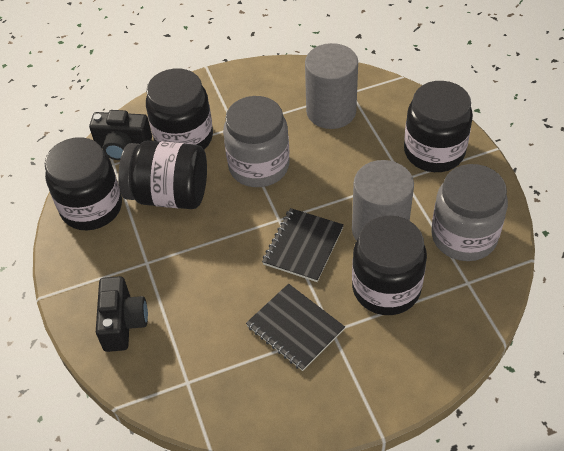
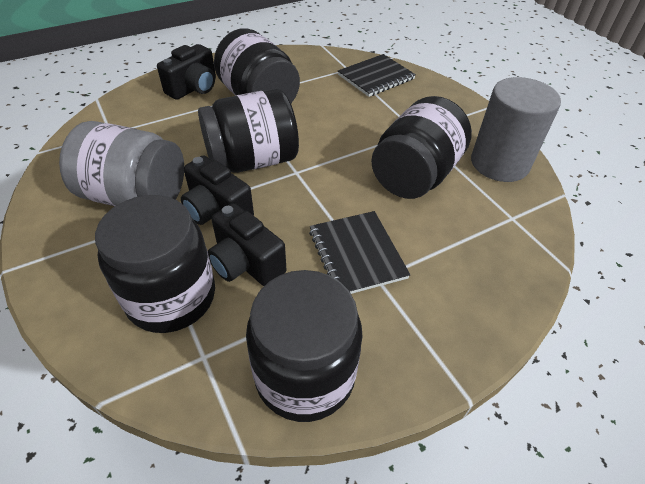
black camera: 2 -> 3
grey cylinder: 2 -> 1
grey jar: 2 -> 1

